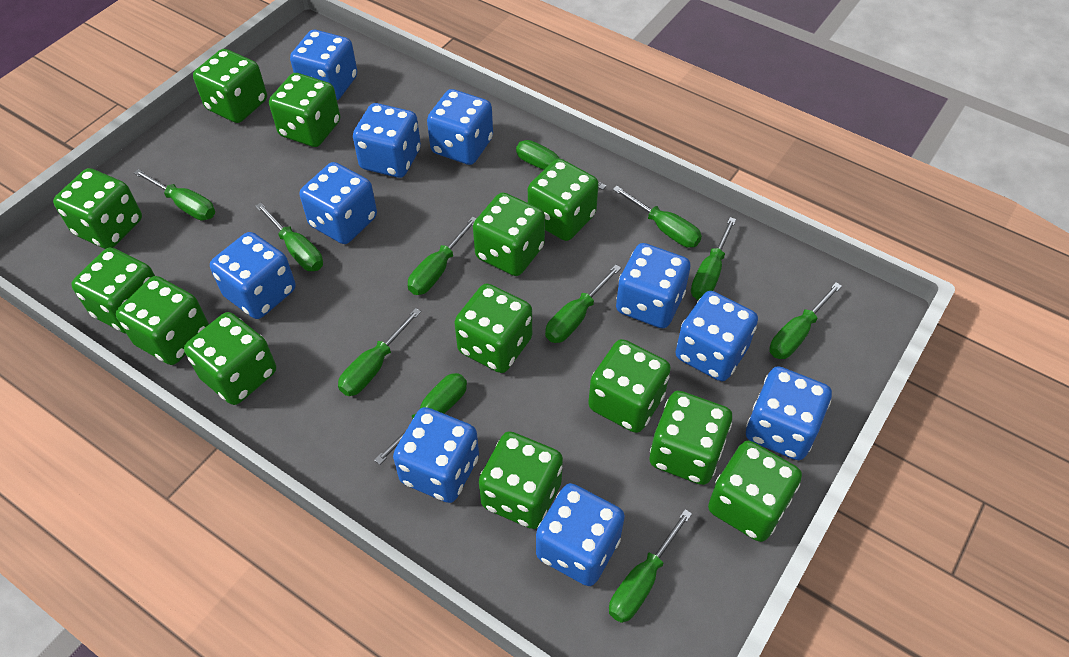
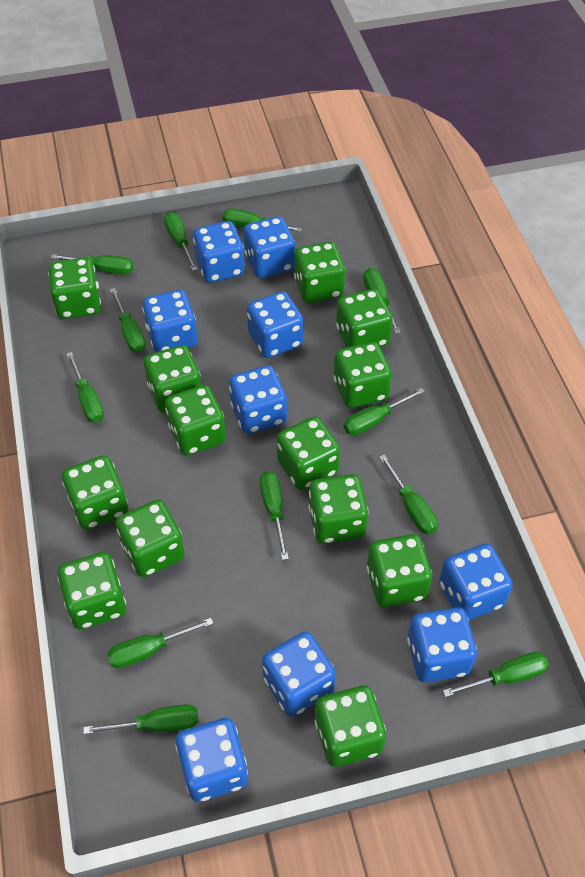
blue dice: 10 -> 9
green screwdriver: 11 -> 12

